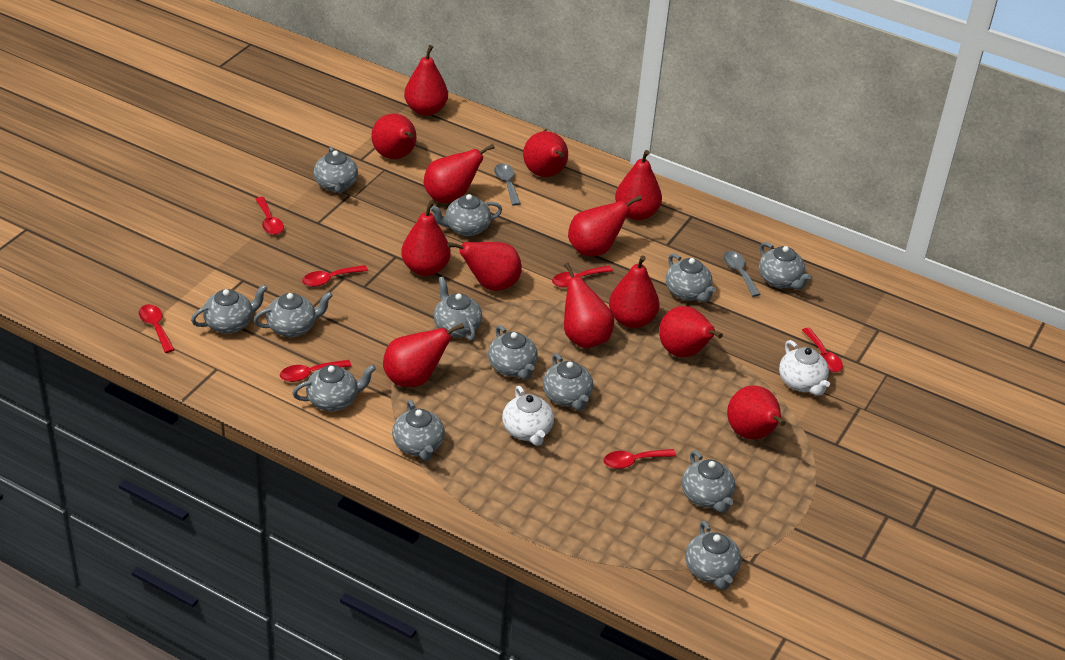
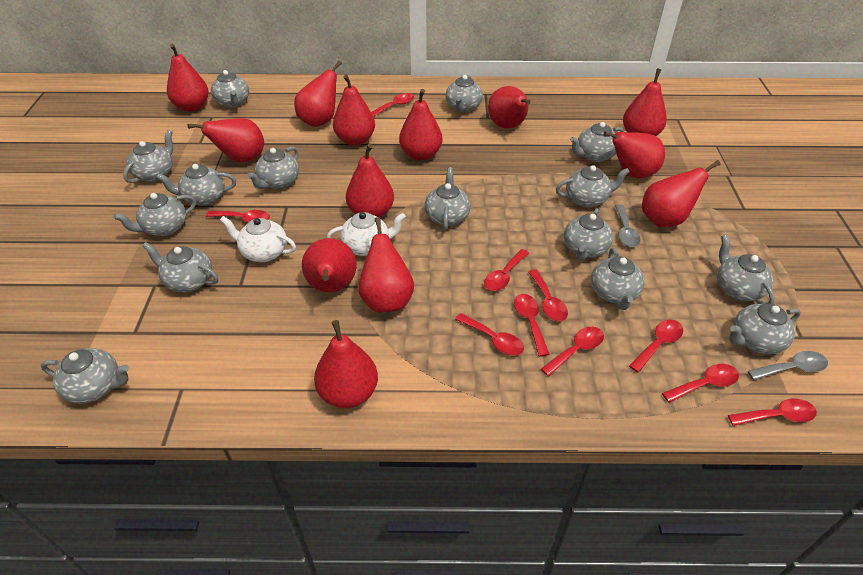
grey teapot: 13 -> 15
red spoon: 7 -> 10

